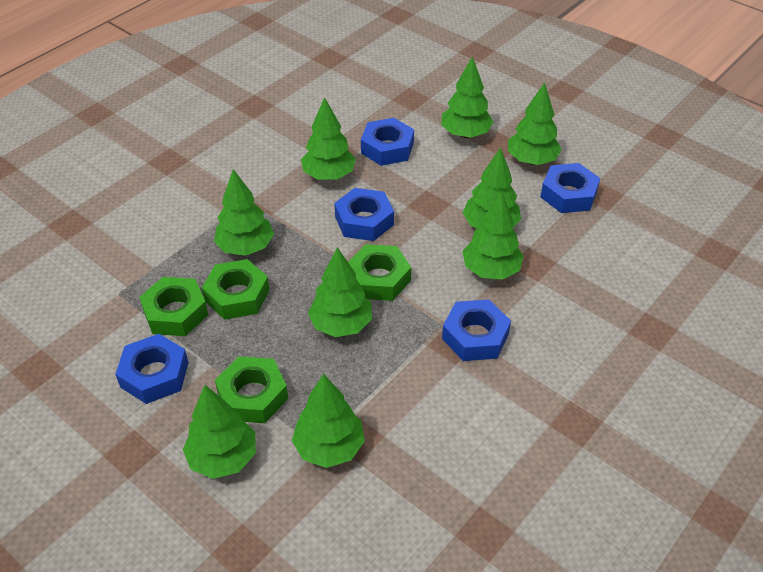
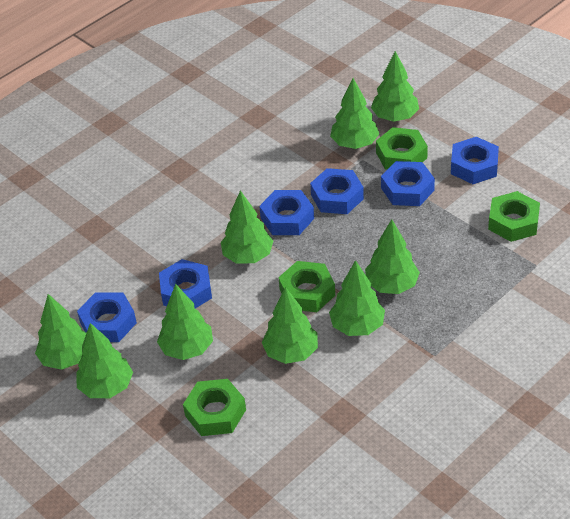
blue nut: 5 -> 6

